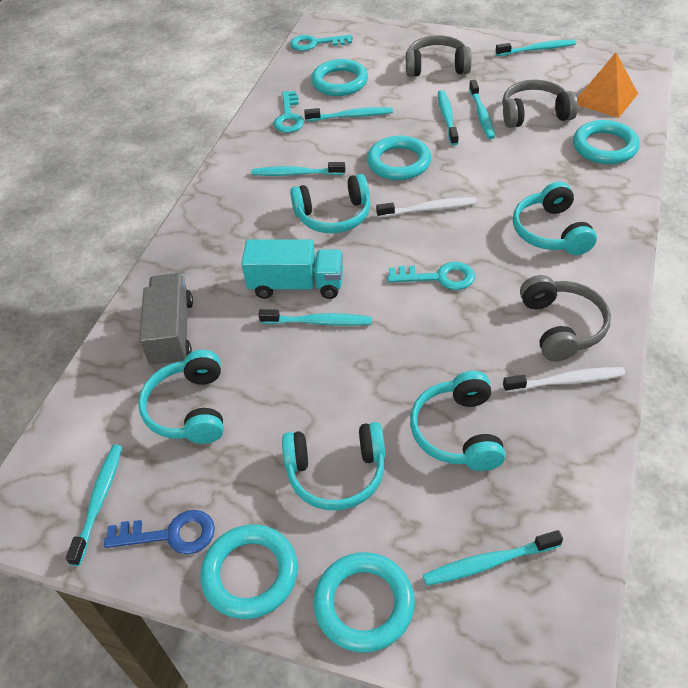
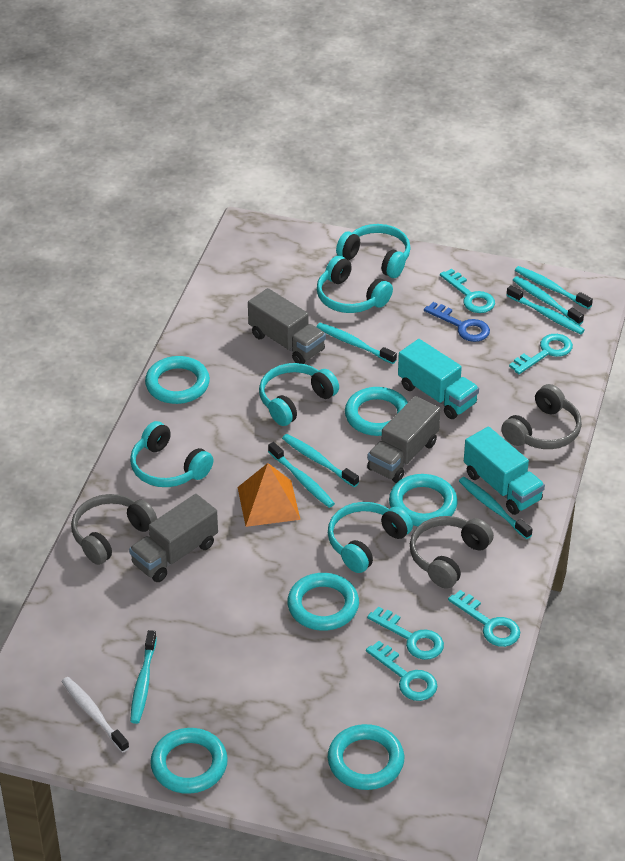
grey truck: 1 -> 3
turquoise key: 3 -> 5
turquoise ring: 5 -> 6
turquoise truck: 1 -> 2
white toothbrush: 2 -> 1

